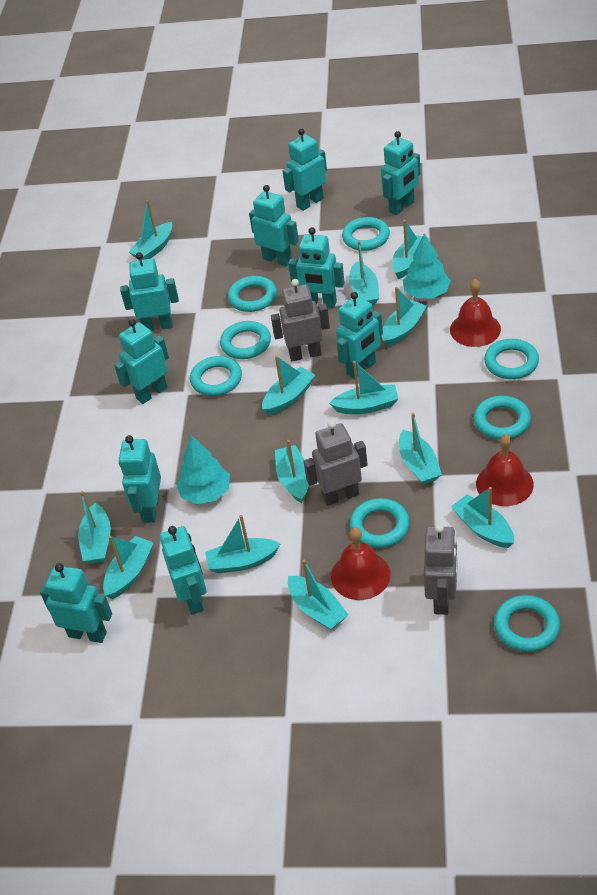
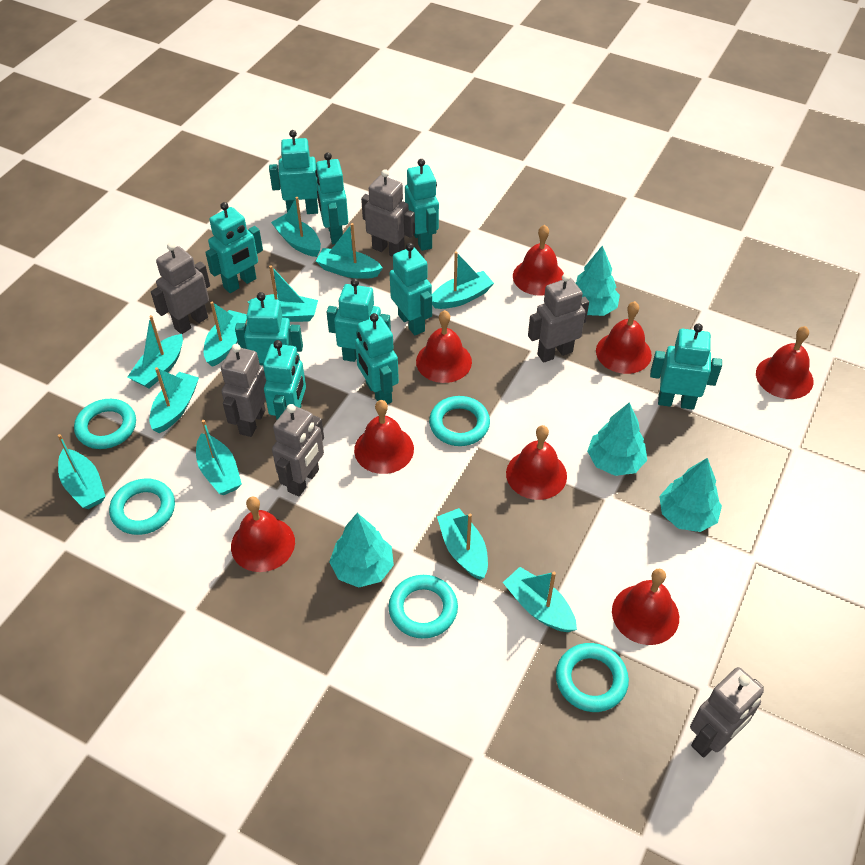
grey robot: 3 -> 6
red bell: 3 -> 8
turquoise boat: 13 -> 11
turquoise ring: 8 -> 5
turquoise tree: 2 -> 4

